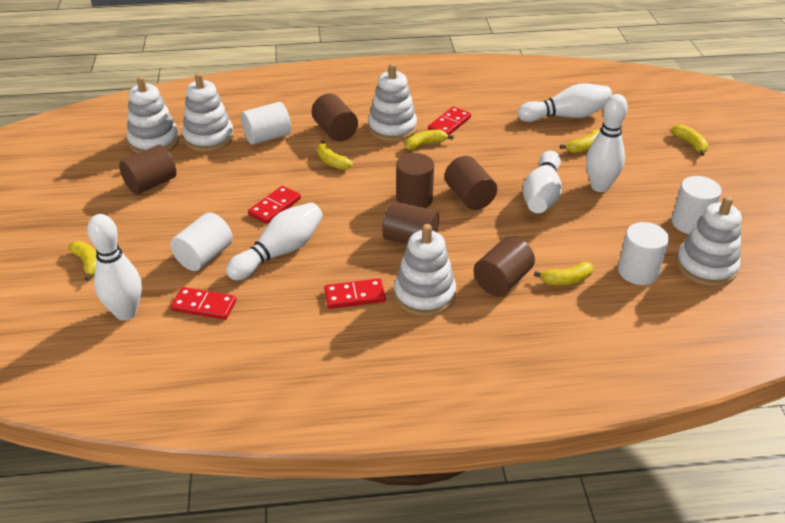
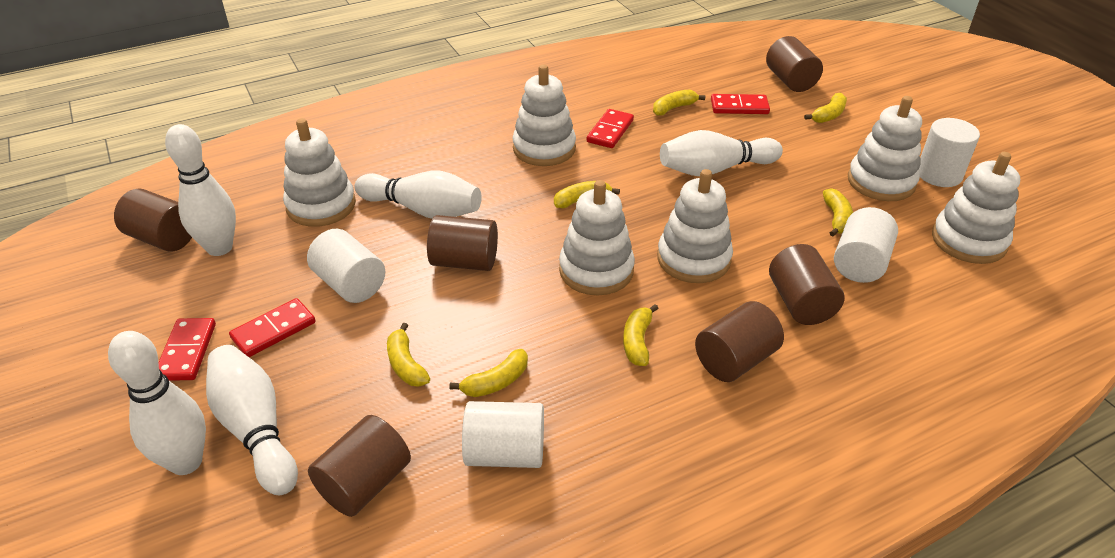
white stacking toy: 5 -> 6
yellow banana: 6 -> 7

